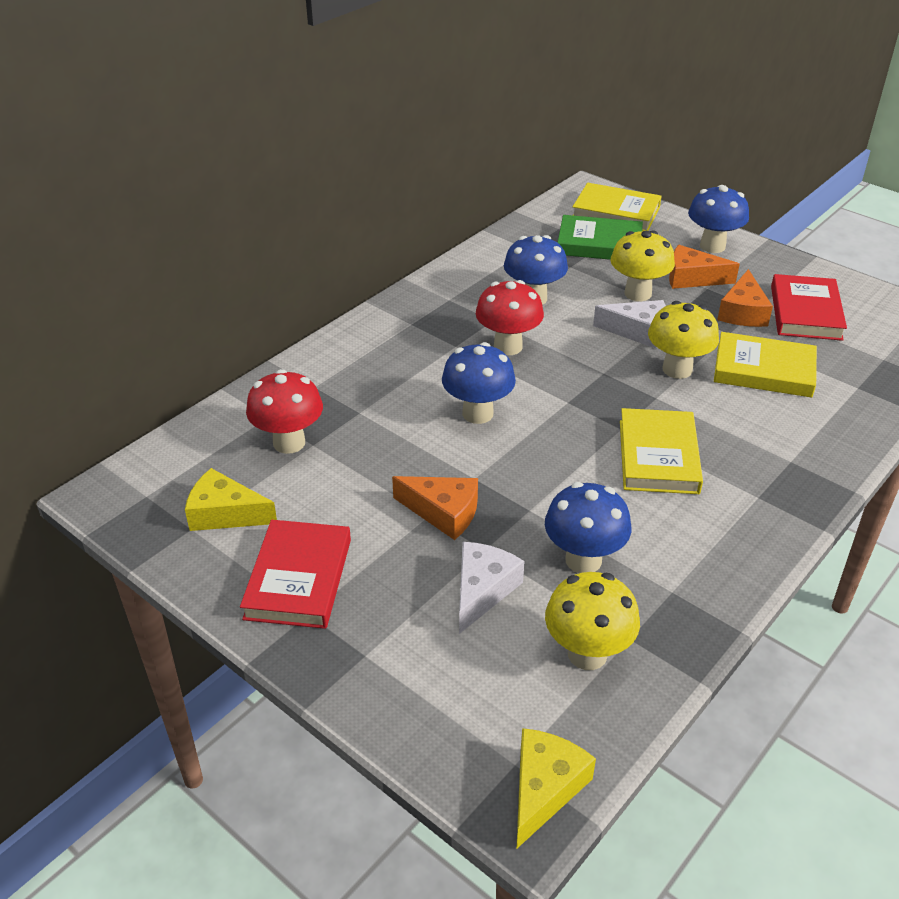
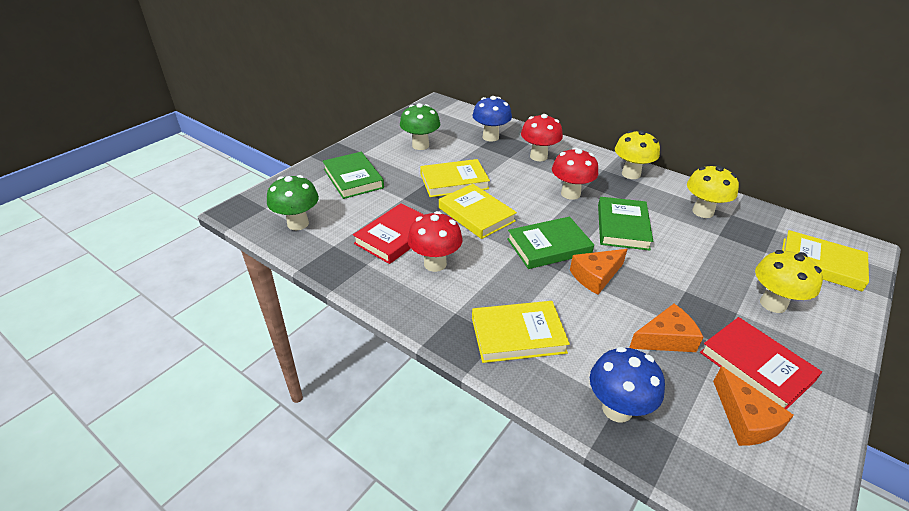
blue mushroom: 4 -> 2
green book: 1 -> 3
green mushroom: 0 -> 2
red mushroom: 2 -> 3
white cheese: 2 -> 0
yellow book: 3 -> 4
yellow cheese: 2 -> 0

